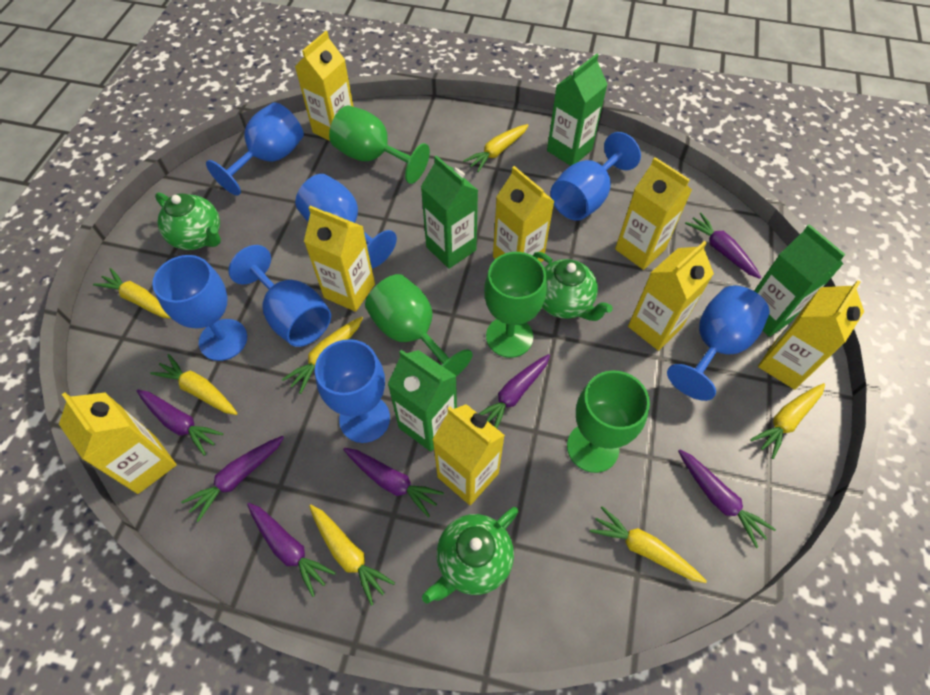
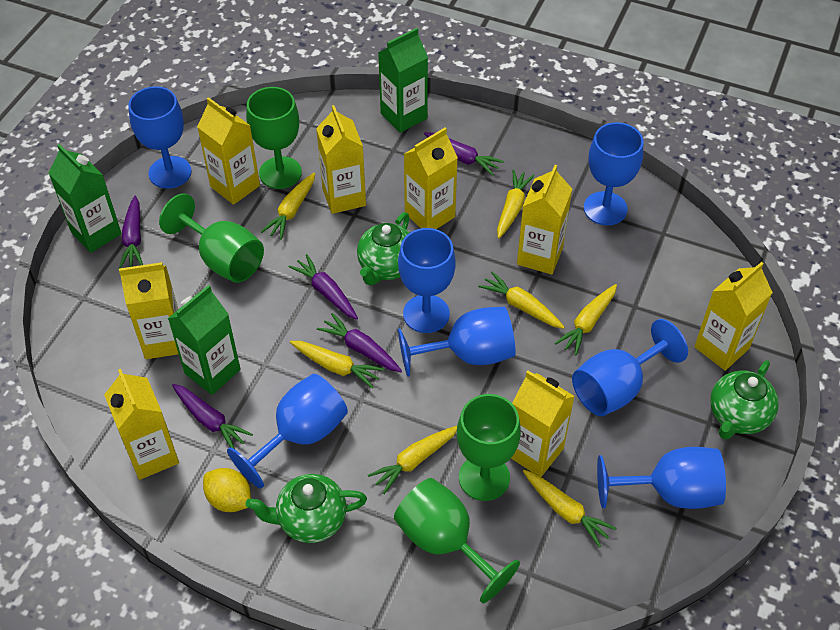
green carton: 4 -> 3
purple carrot: 7 -> 5
yellow lemon: 0 -> 1

